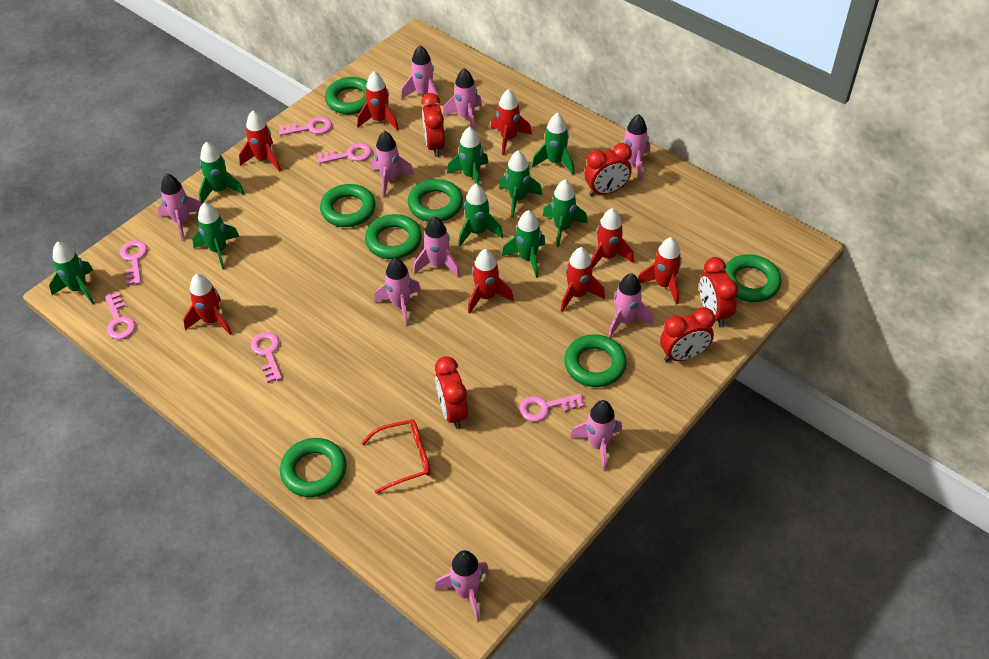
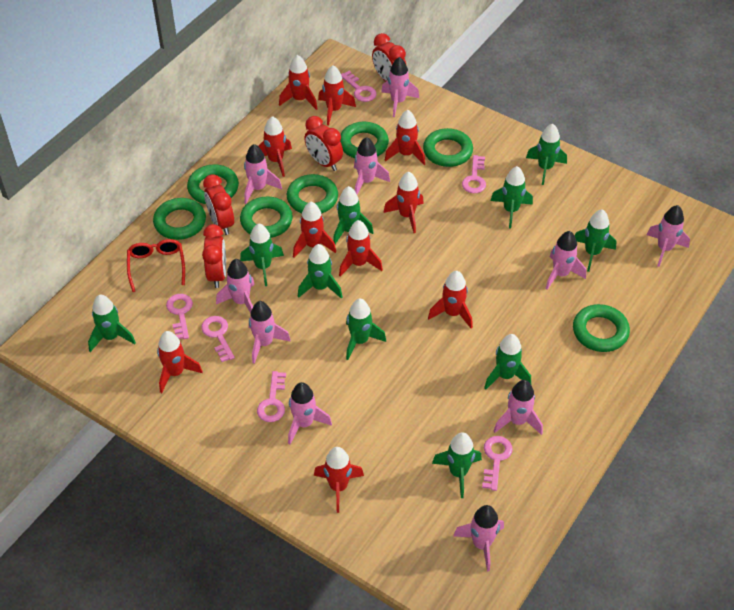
green rocket: 9 -> 10
red clock: 5 -> 4
red rocket: 8 -> 10

